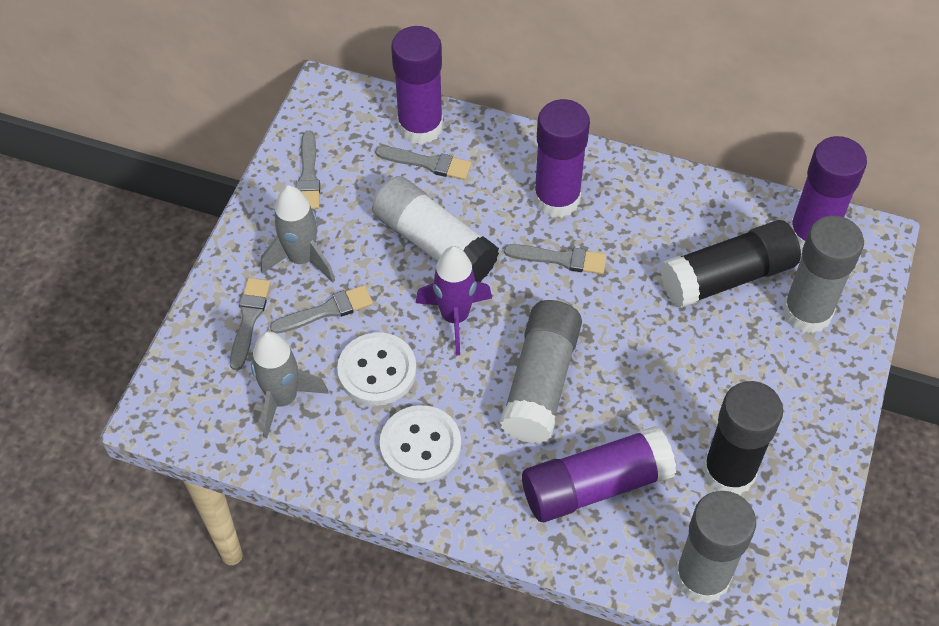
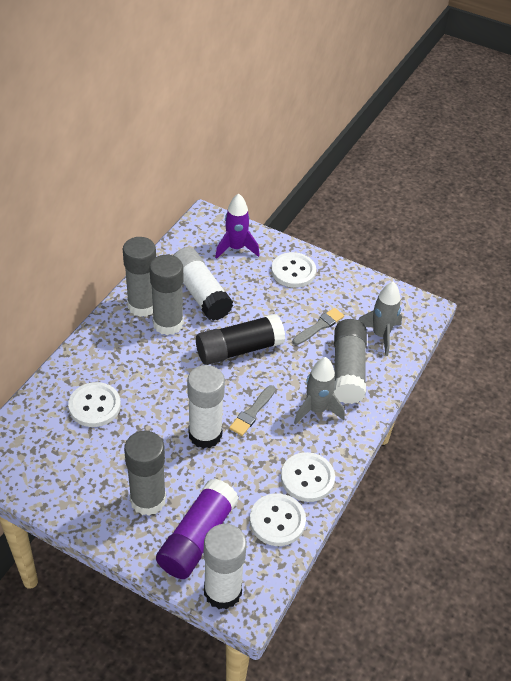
black glue stick: 2 -> 1
grey brush: 5 -> 2
grey glue stick: 3 -> 4
purple glue stick: 4 -> 1
white button: 2 -> 4
white glue stick: 1 -> 3

